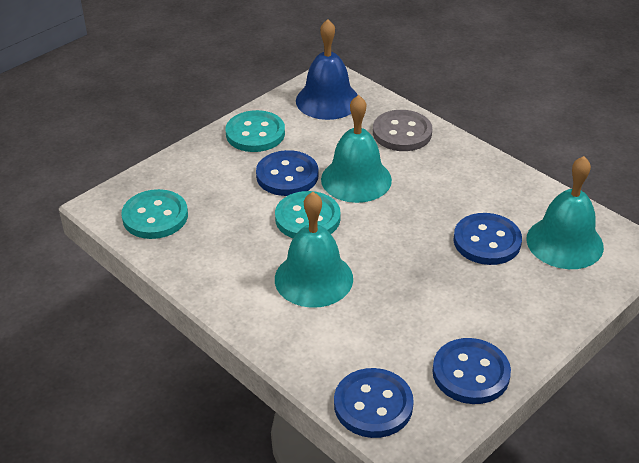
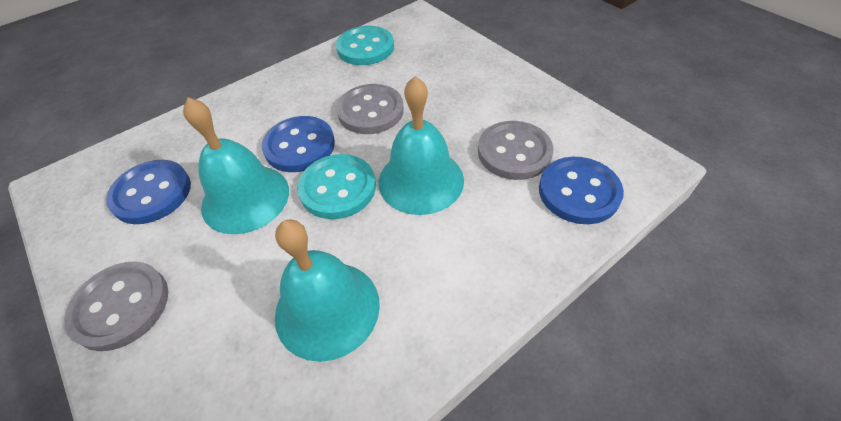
blue bell: 1 -> 0
blue button: 4 -> 3
grey button: 1 -> 3
turquoise button: 3 -> 2

